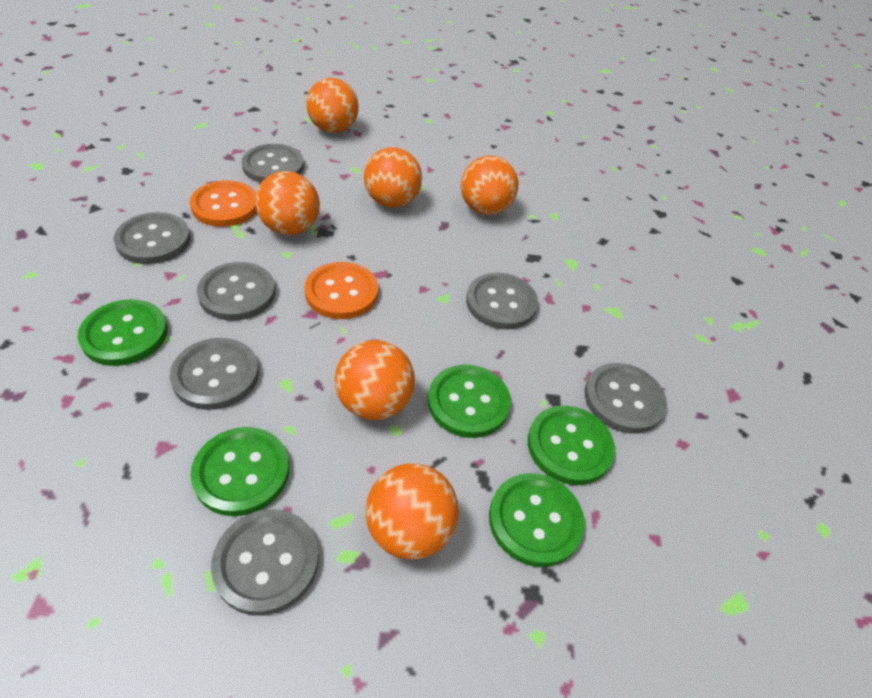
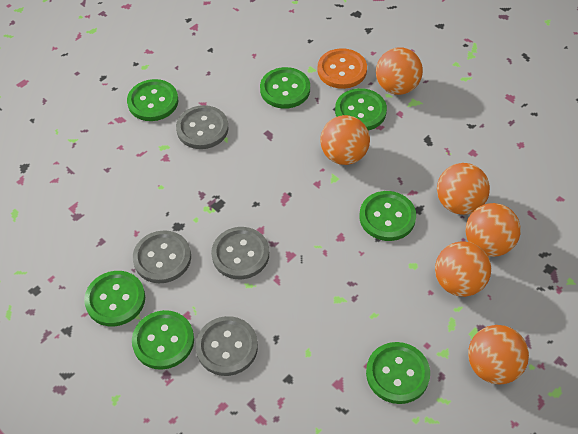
green button: 5 -> 7
grey button: 7 -> 4
orange button: 2 -> 1

